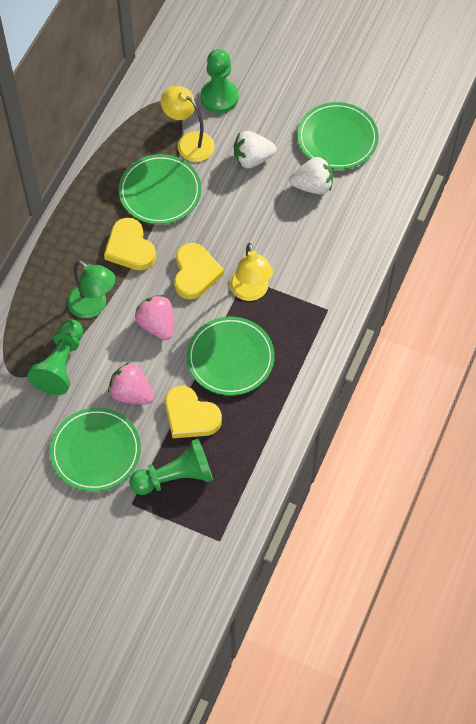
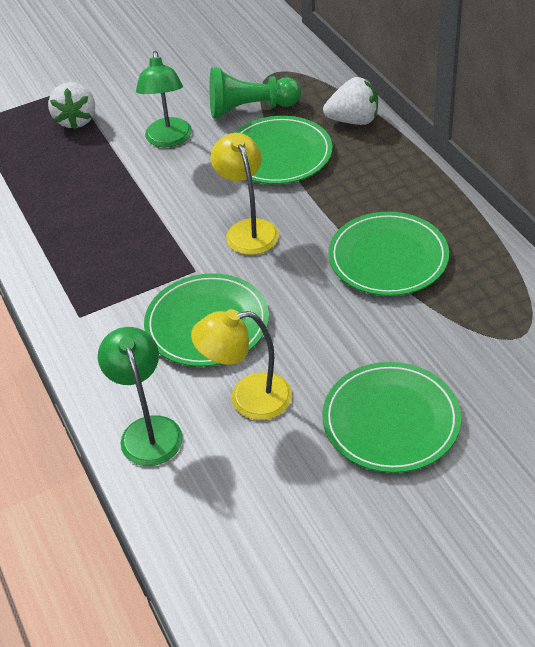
green lamp: 1 -> 2
green pawn: 3 -> 1
pink strawberry: 2 -> 0
yellow heart: 3 -> 0

